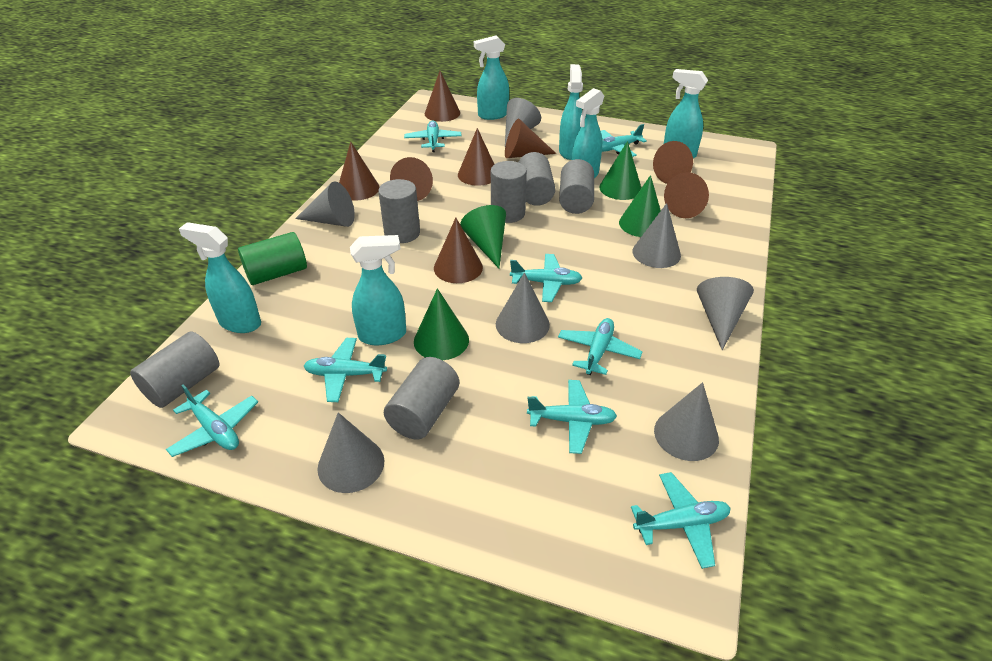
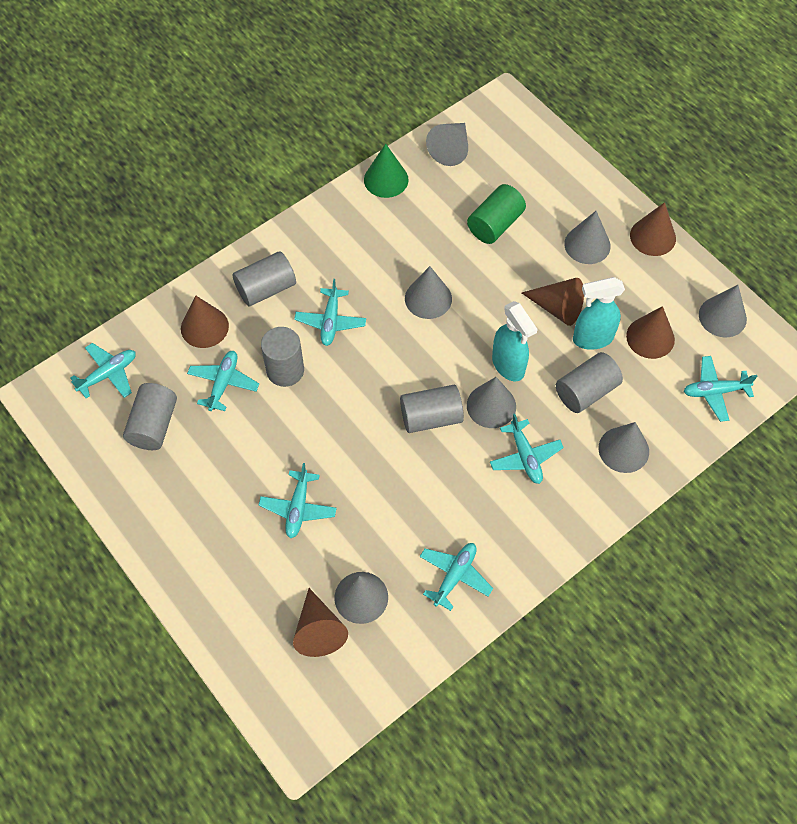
brown cone: 8 -> 5
green cone: 4 -> 1
grey cylinder: 6 -> 5
turquoise plane: 8 -> 7
turquoise spray bottle: 6 -> 2

